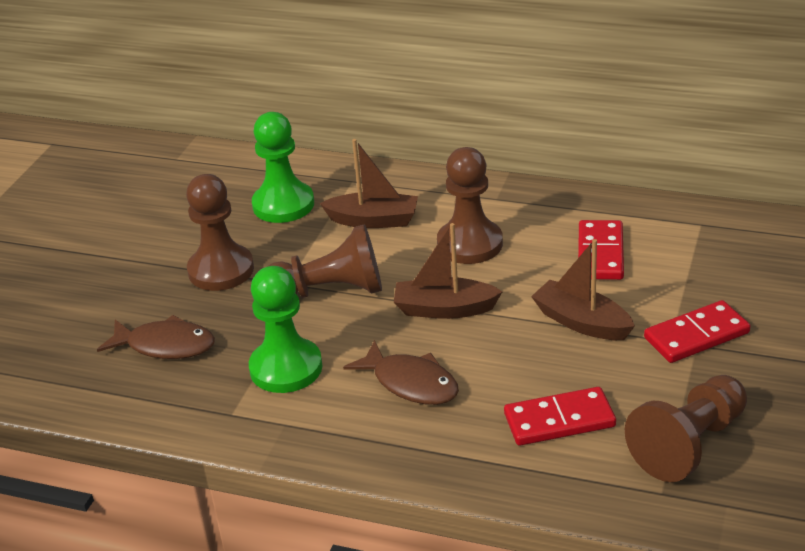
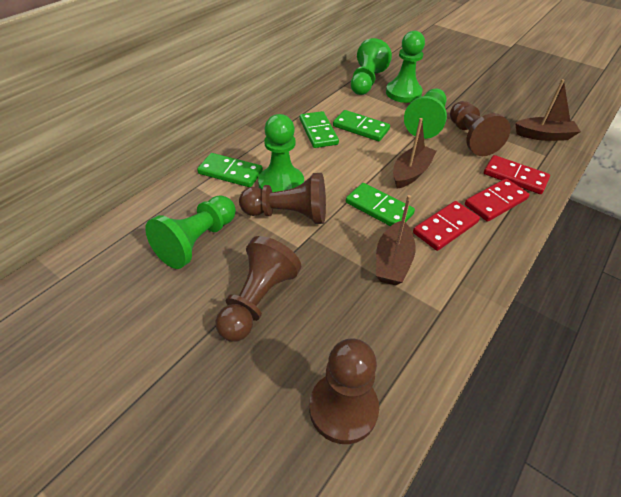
brown fish: 2 -> 0
green domino: 0 -> 4
green pawn: 2 -> 5

